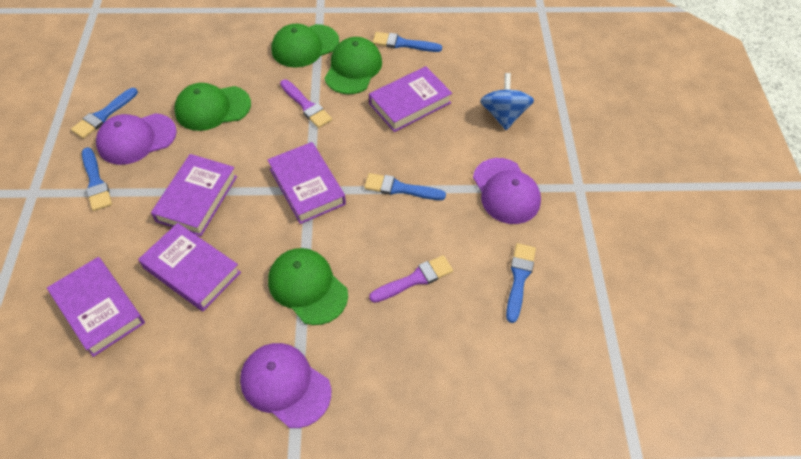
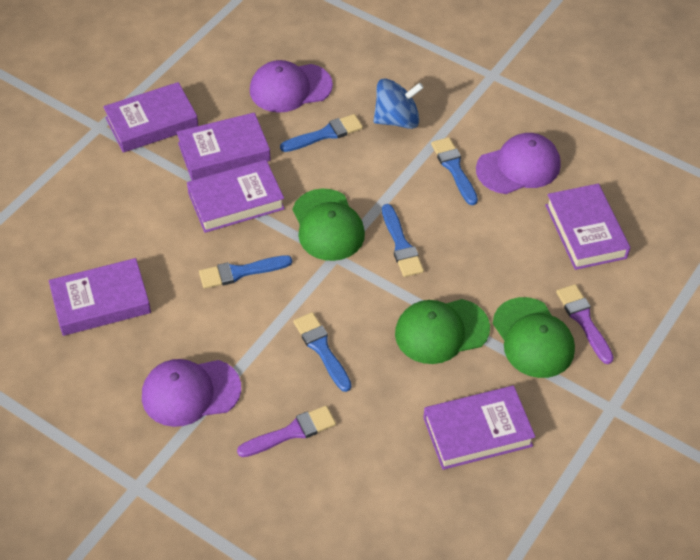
green cap: 4 -> 3
purple book: 5 -> 6

